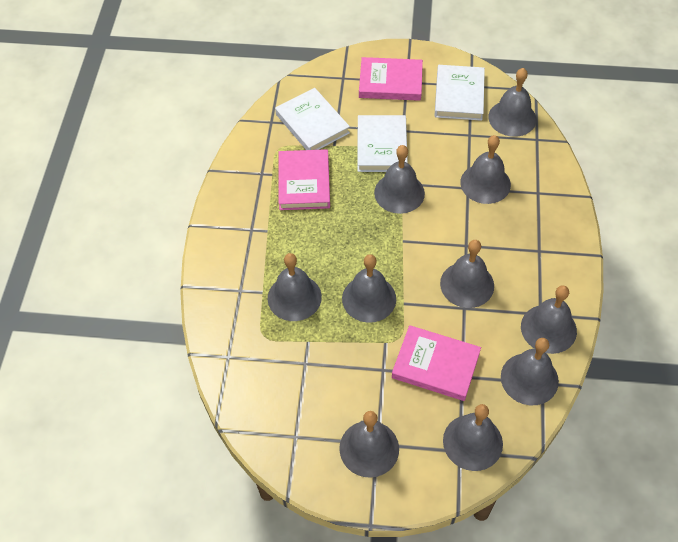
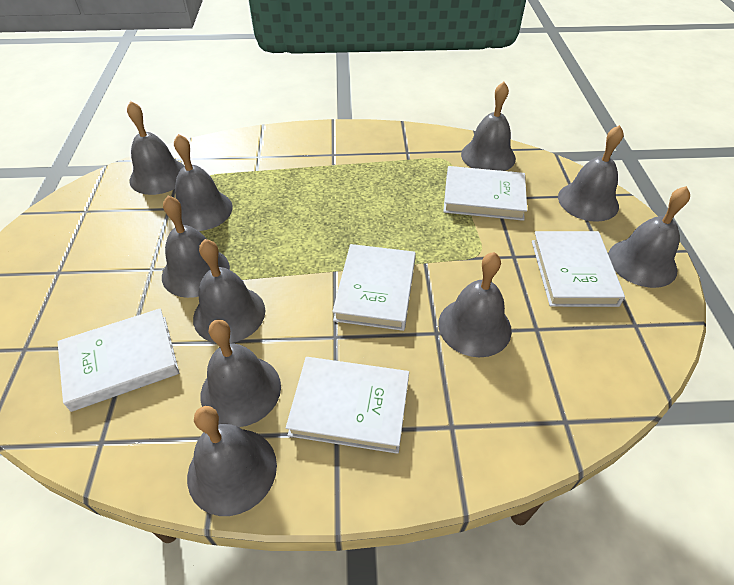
pink book: 3 -> 0
white book: 3 -> 5

